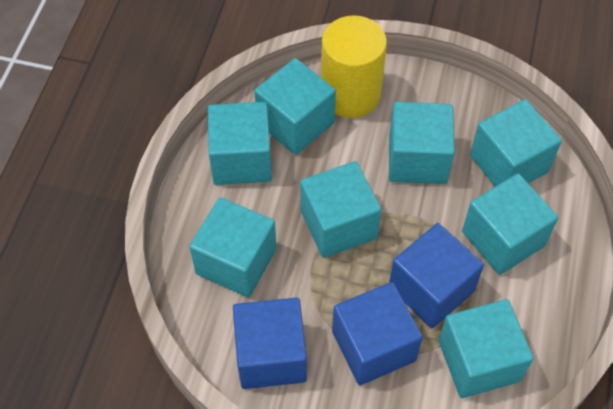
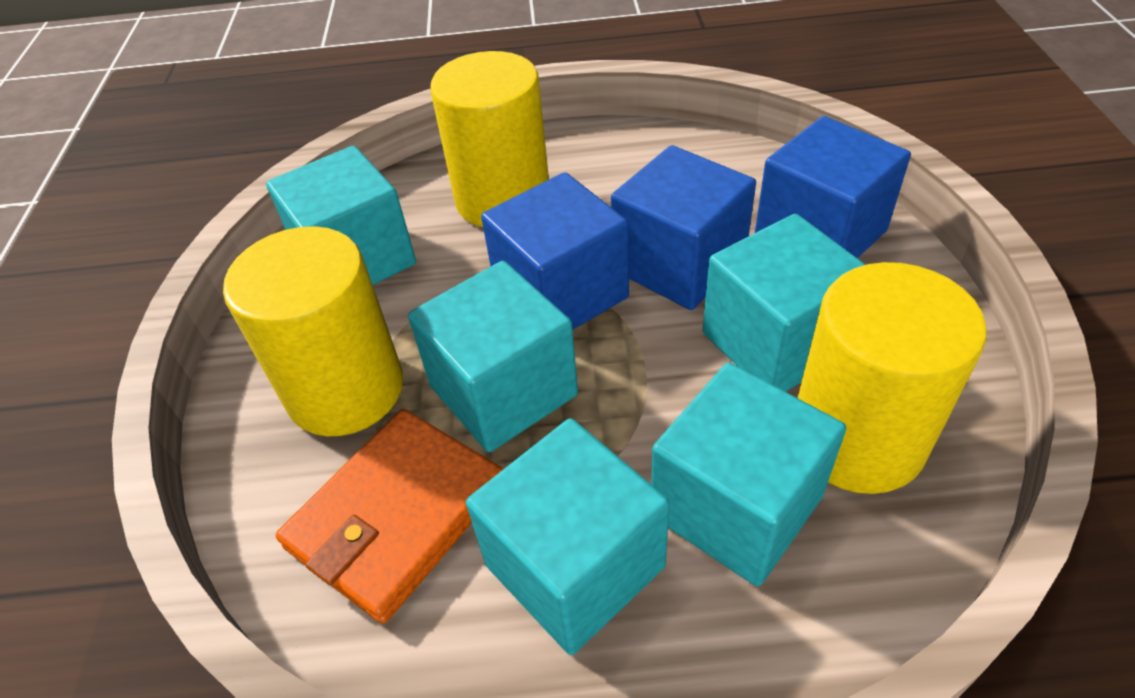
orange wallet: 0 -> 1
turquoise cube: 8 -> 5
yellow cylinder: 1 -> 3

